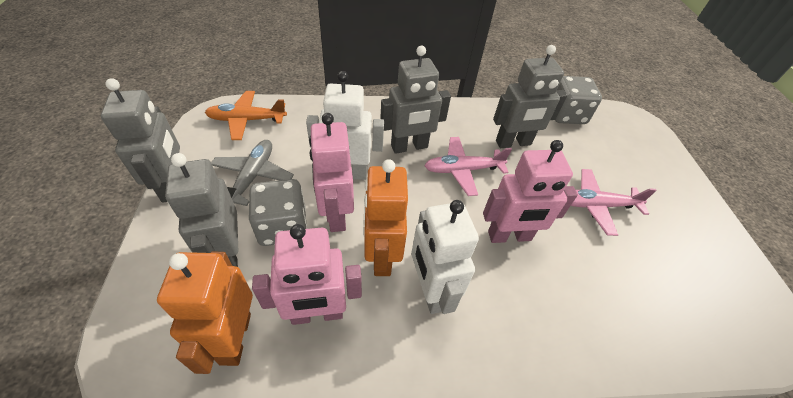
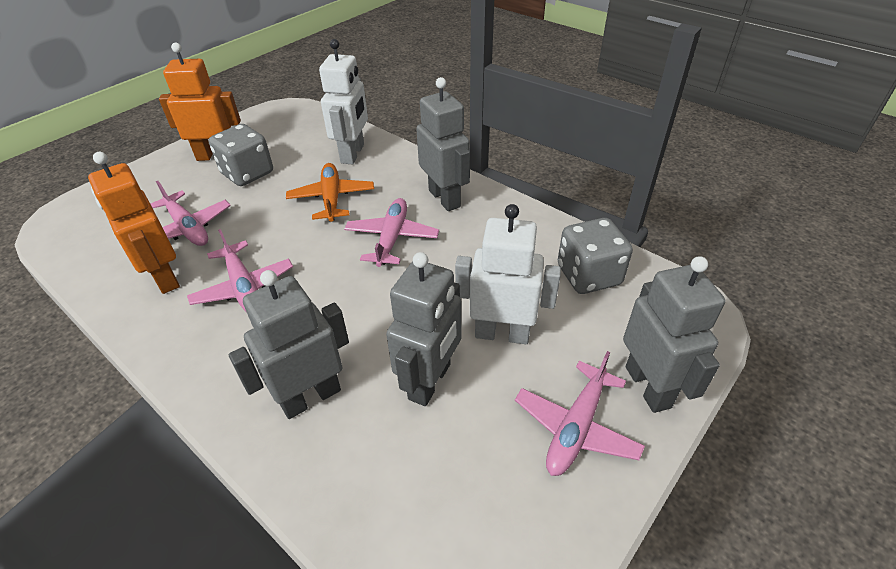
grey plane: 1 -> 0
pink plane: 2 -> 4
pink robot: 3 -> 0

